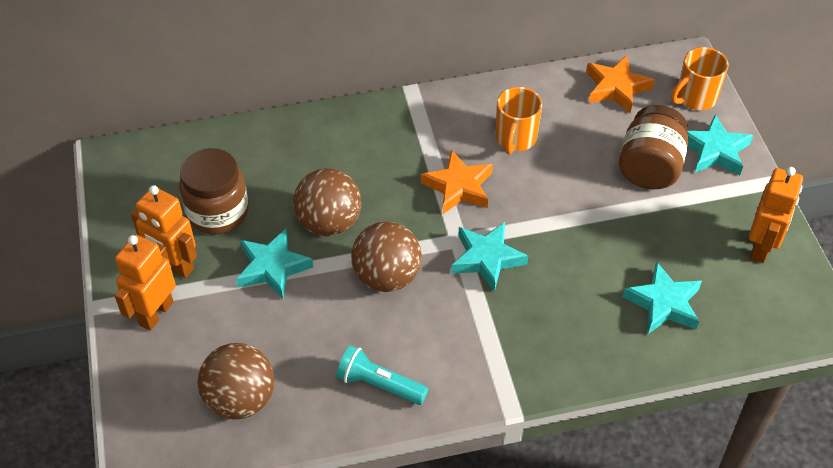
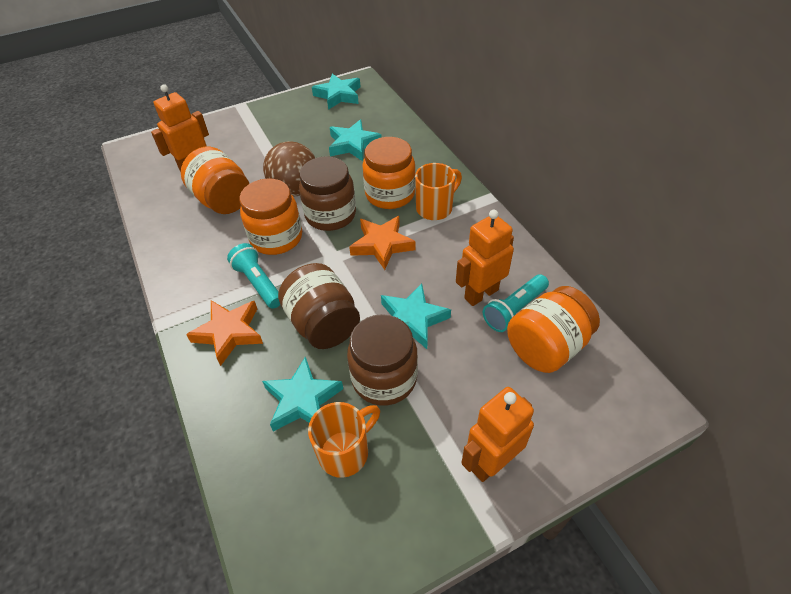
brown ball: 3 -> 1
brown jar: 2 -> 3
orange jar: 0 -> 4
turquoise flashlight: 1 -> 2

